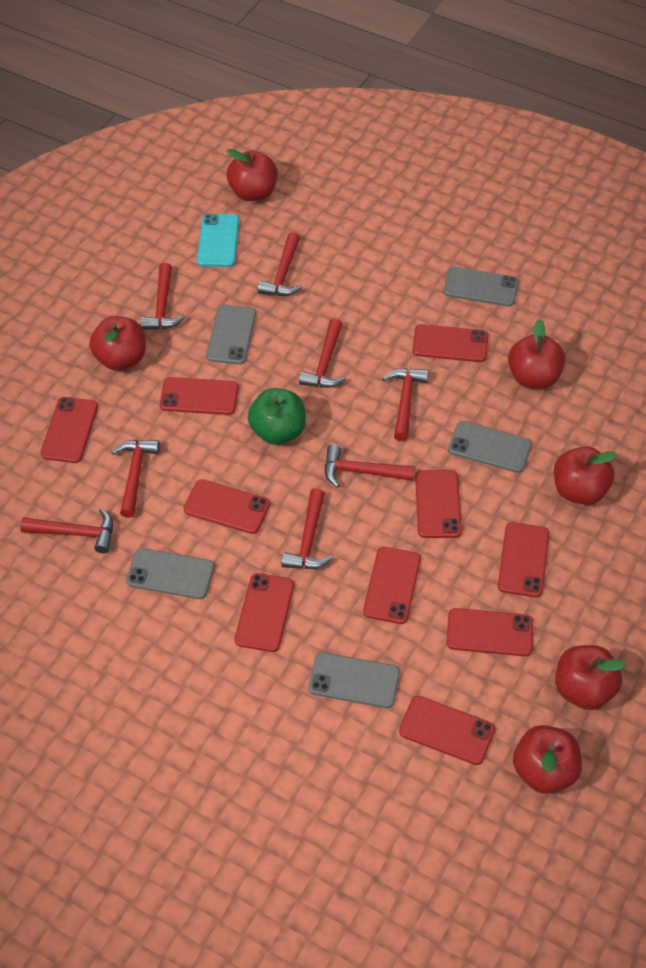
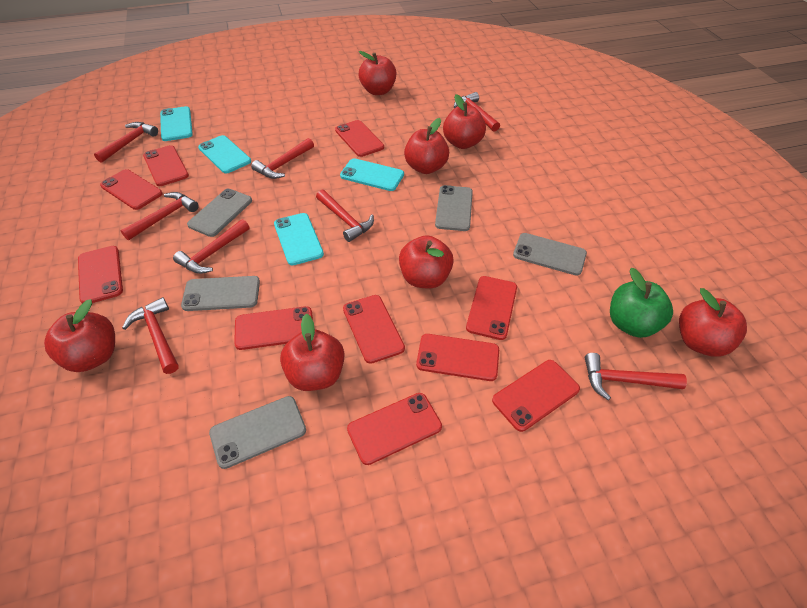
red apple: 6 -> 7
turquoise phone: 1 -> 4

